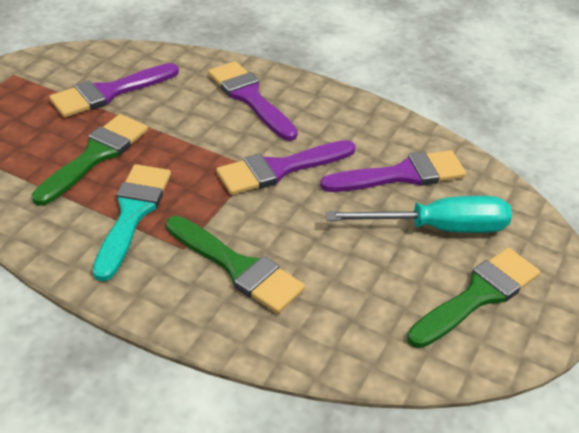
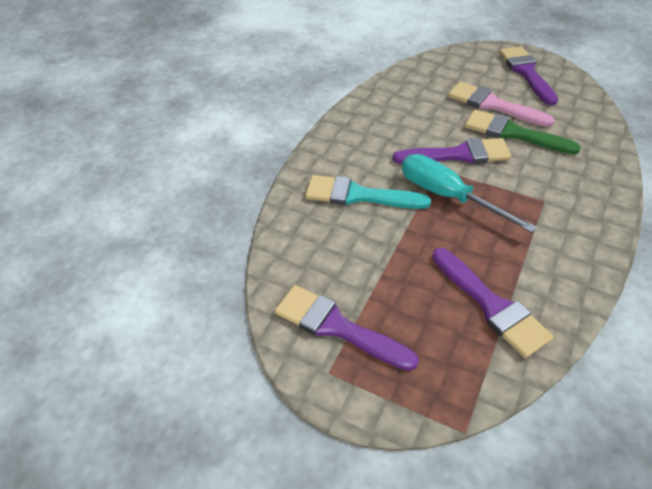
green brush: 3 -> 1
pink brush: 0 -> 1

